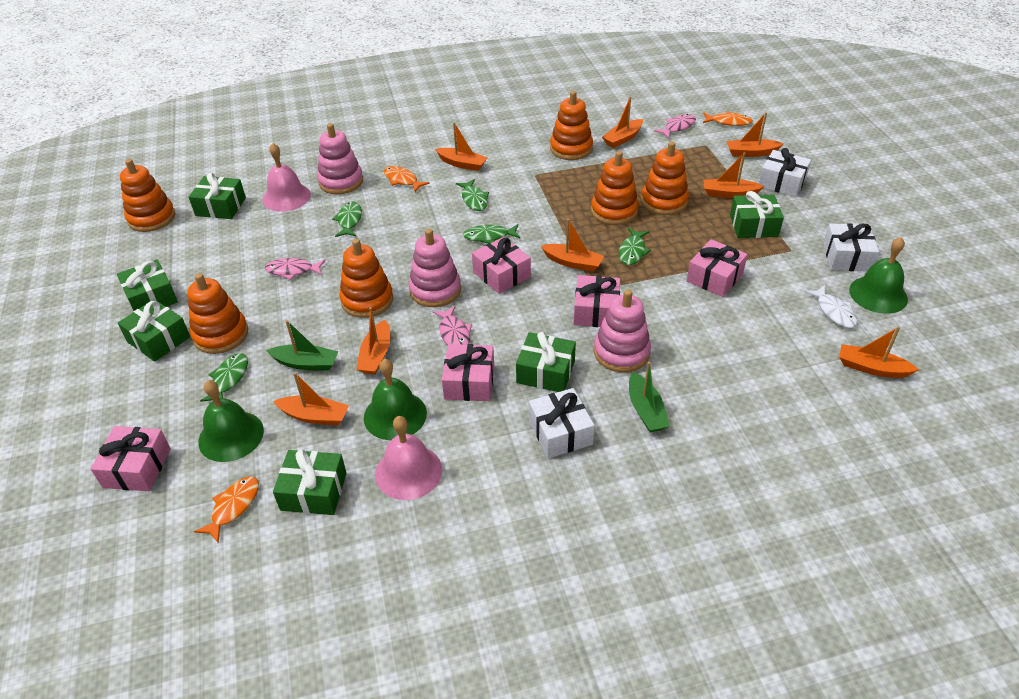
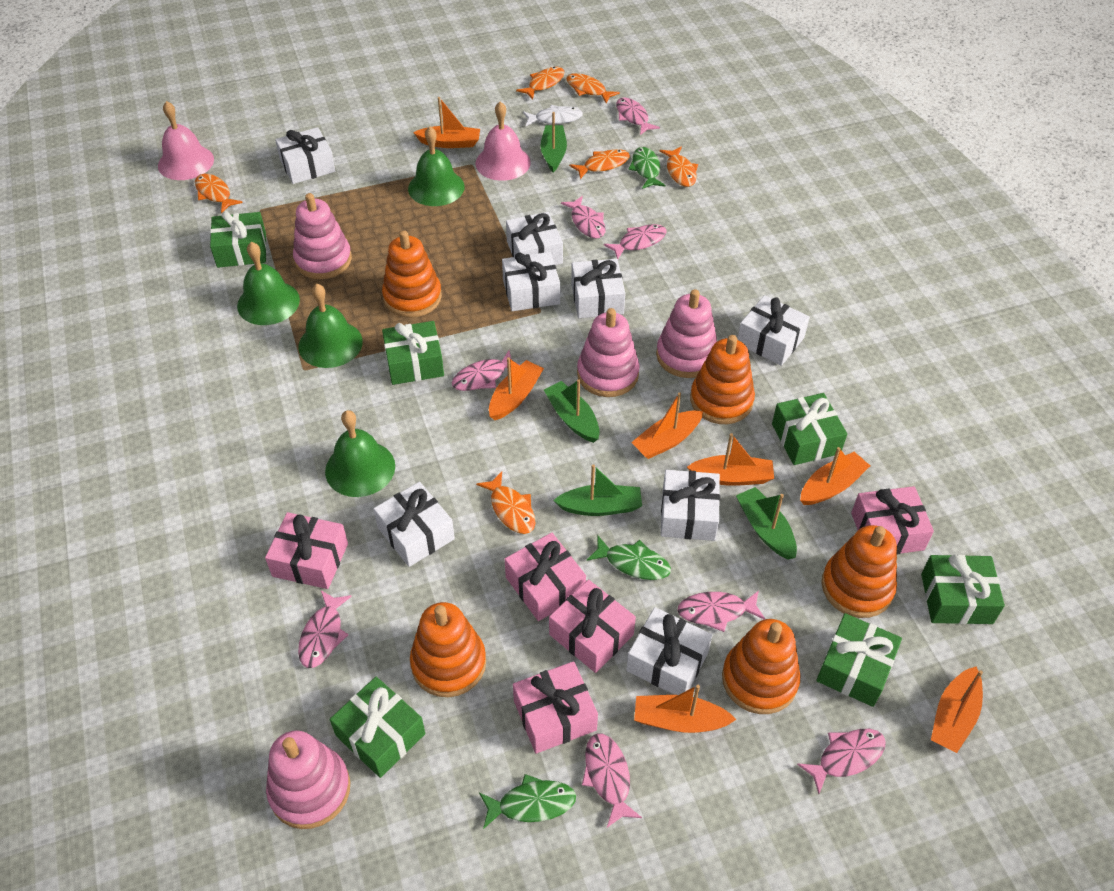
green bell: 3 -> 4
green boat: 2 -> 4
green fish: 5 -> 3
orange boat: 8 -> 7
orange fish: 3 -> 6
orange stacking toy: 6 -> 5
pink fish: 3 -> 8
pink stacking toy: 3 -> 4
white gift: 3 -> 8

